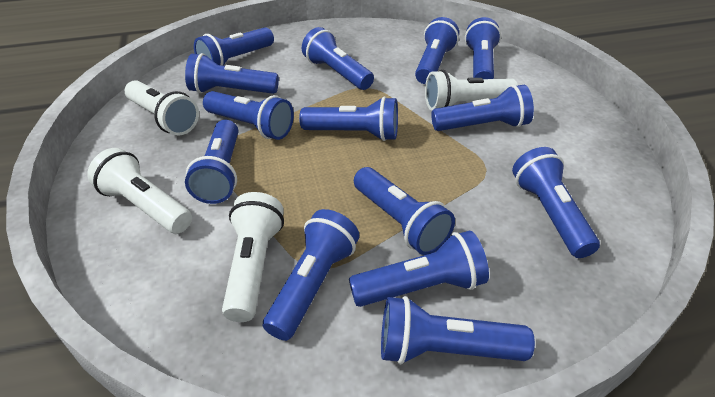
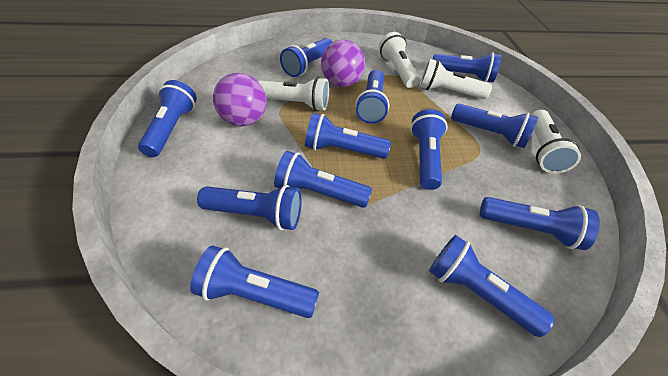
blue flashlight: 14 -> 12
purple ball: 0 -> 2

